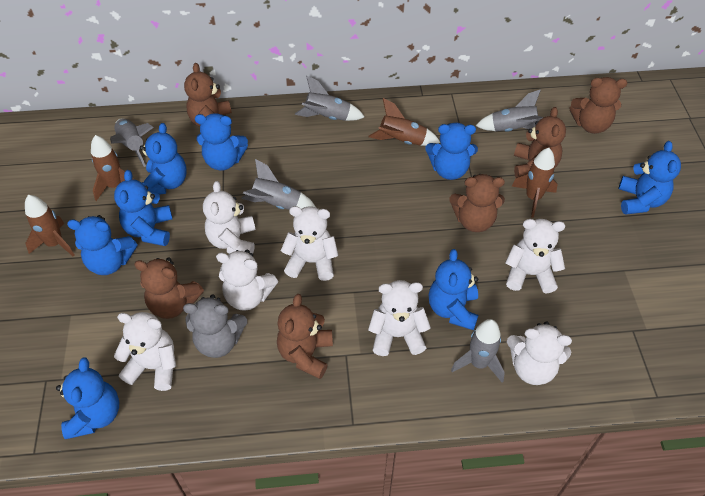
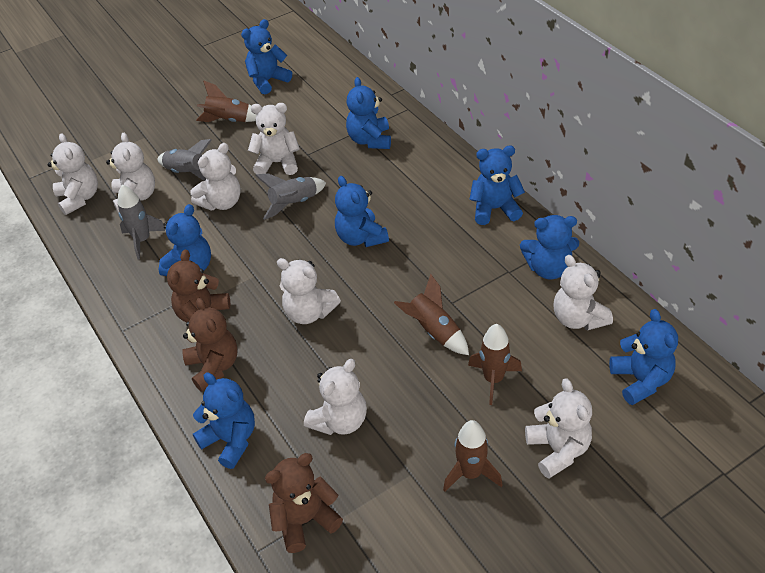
brown teddy bear: 6 -> 3
grey rocket: 5 -> 3
grey teddy bear: 1 -> 0
white teddy bear: 7 -> 8

